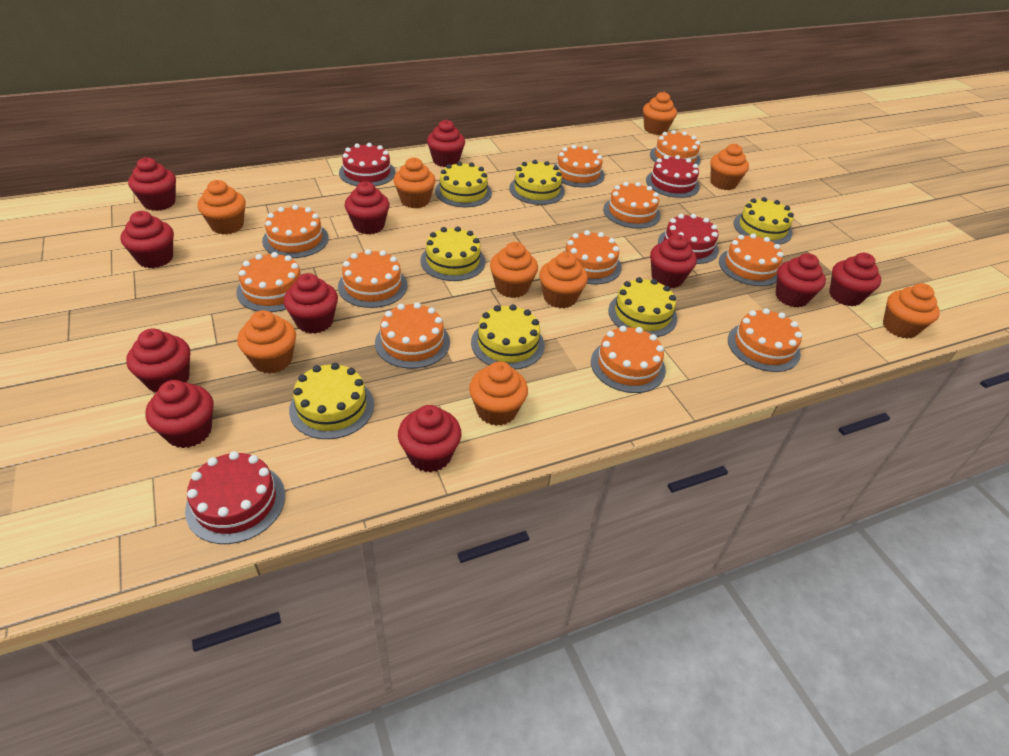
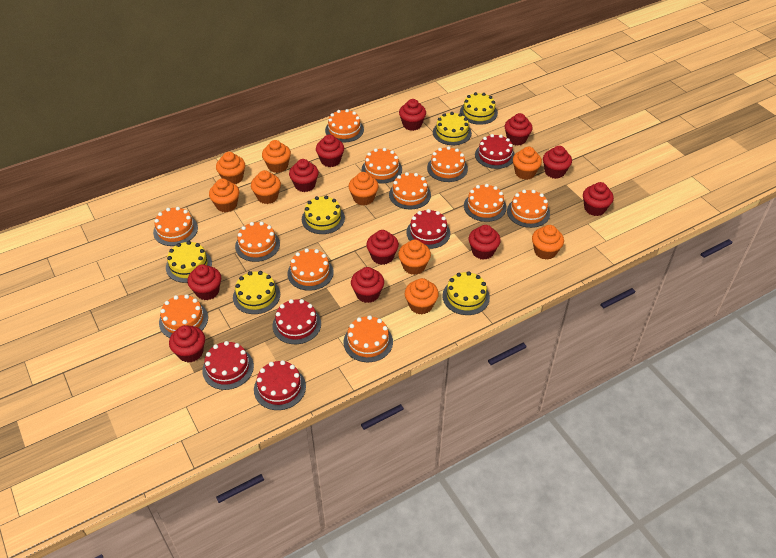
red cake: 4 -> 5
yellow cake: 7 -> 6

